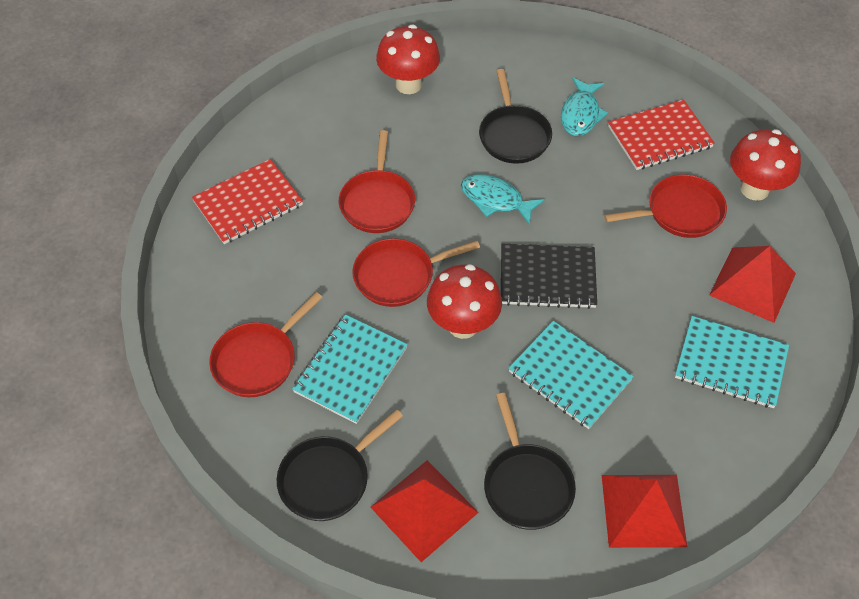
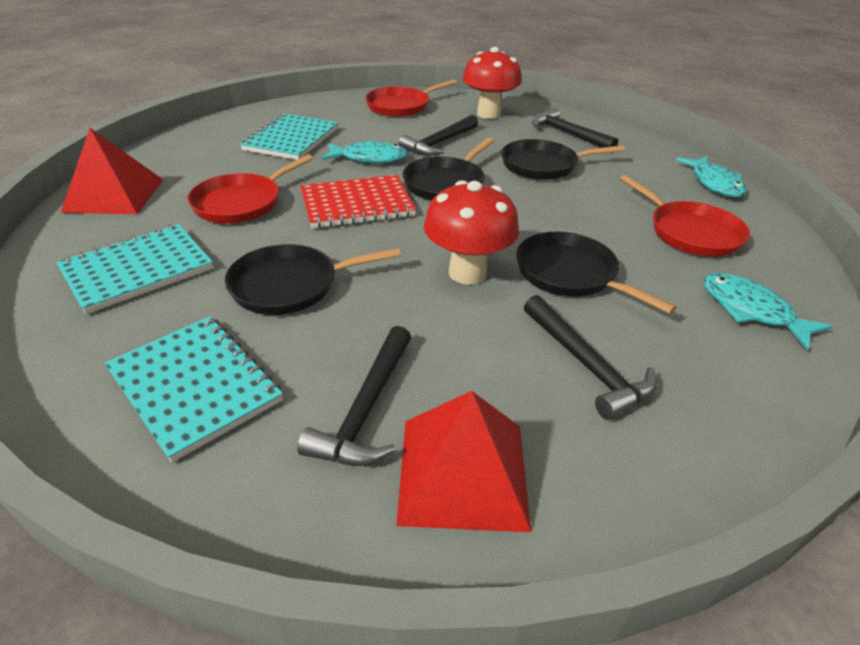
black hammer: 0 -> 4
black notebook: 1 -> 0
black pan: 3 -> 4
red mushroom: 3 -> 2
red notebook: 2 -> 1
red pan: 4 -> 3
red pyramid: 3 -> 2
turquoise fish: 2 -> 3

